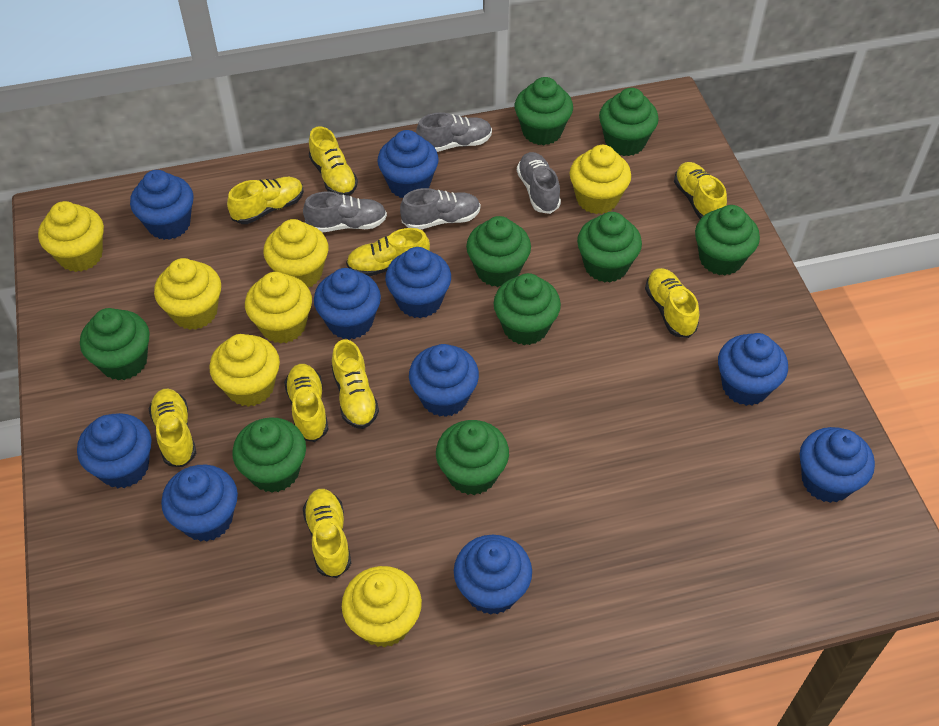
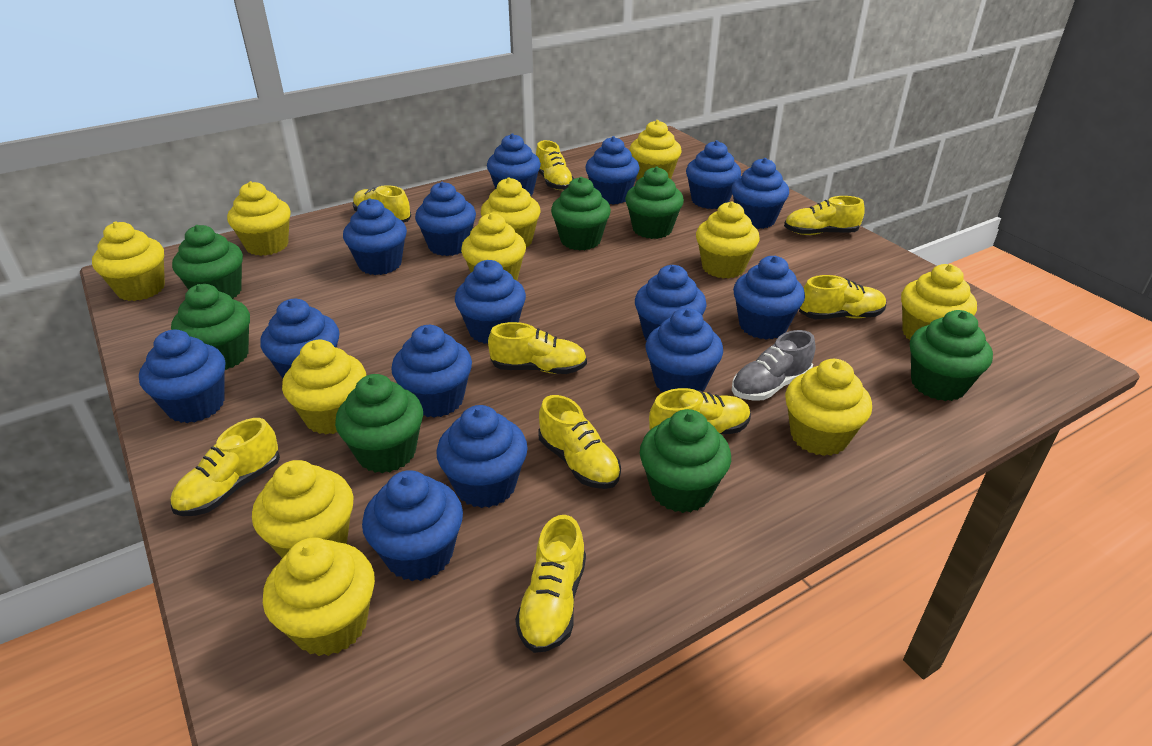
blue cupcake: 10 -> 15
green cupcake: 9 -> 7
grey shoe: 4 -> 1
yellow cupcake: 7 -> 11

